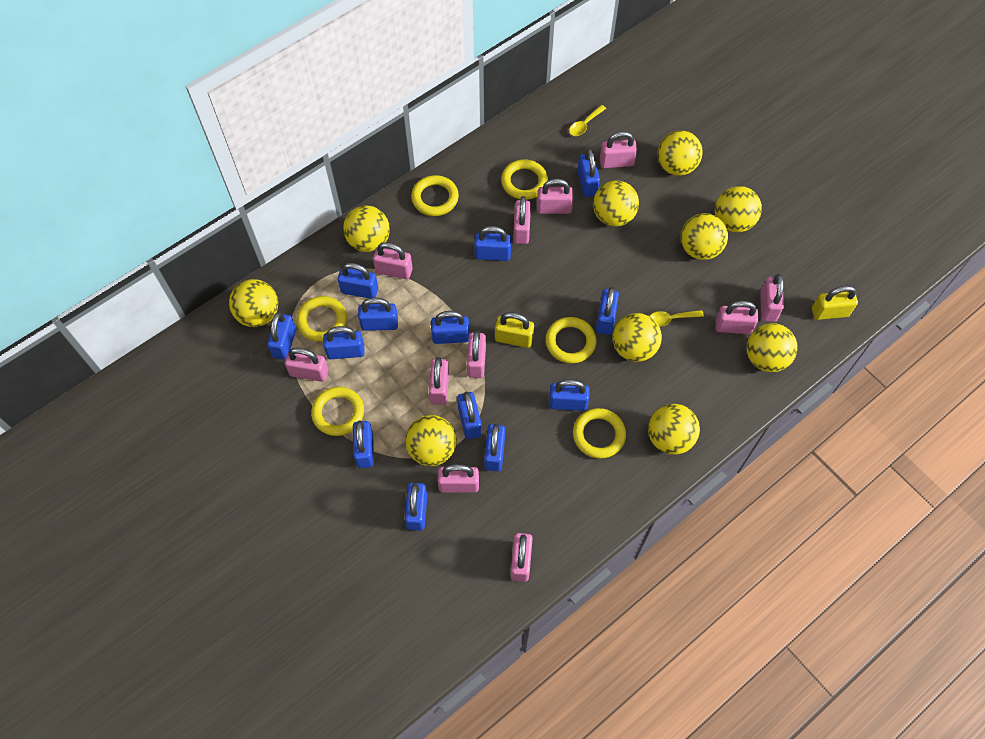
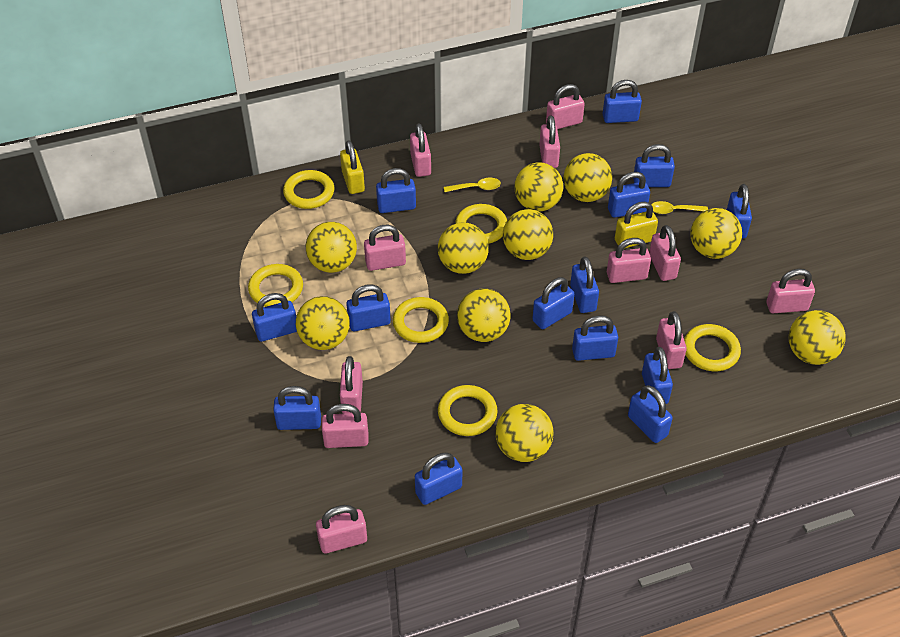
blue padlock: 13 -> 14

